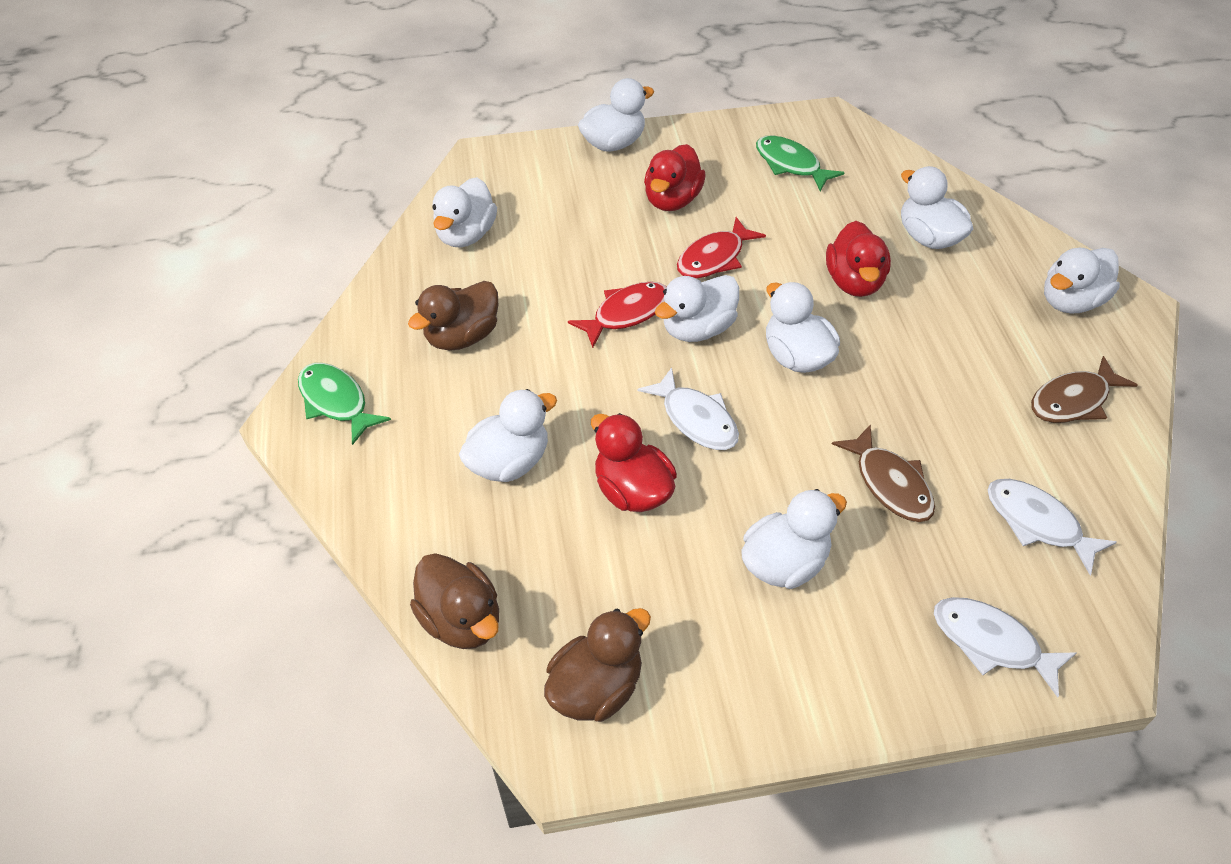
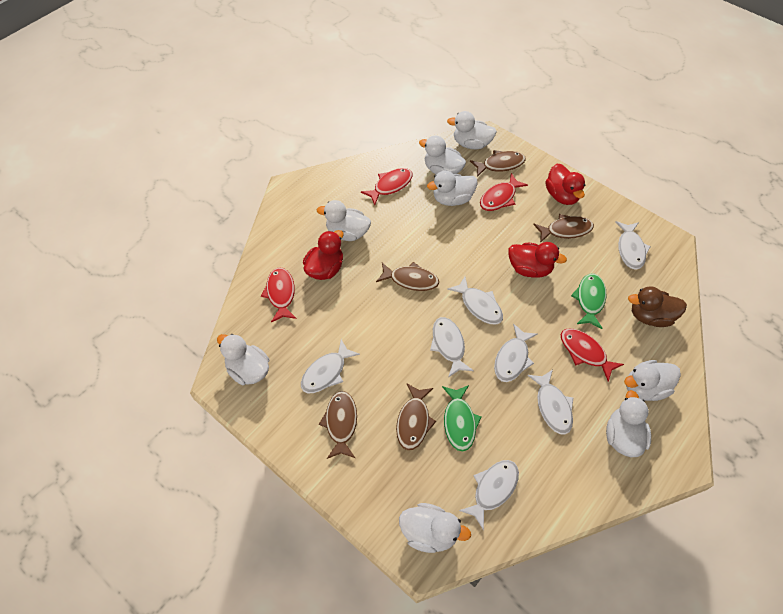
brown duck: 3 -> 1
brown fish: 2 -> 5
red fish: 2 -> 4
white fish: 3 -> 7

